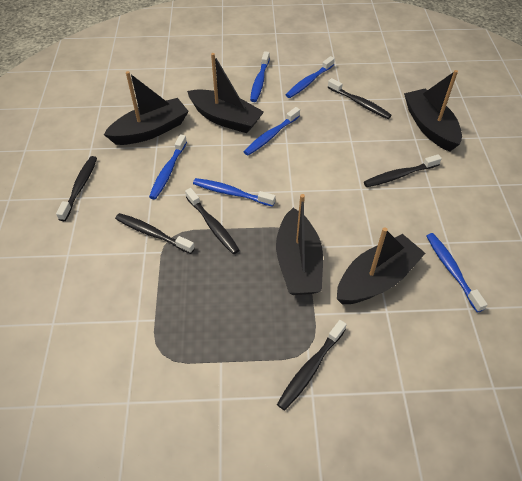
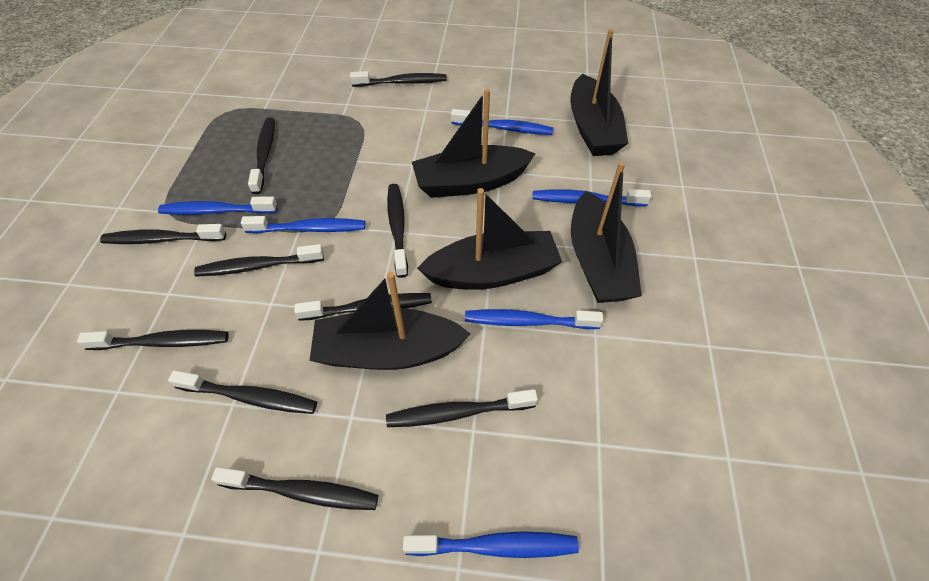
black toothbrush: 6 -> 10

